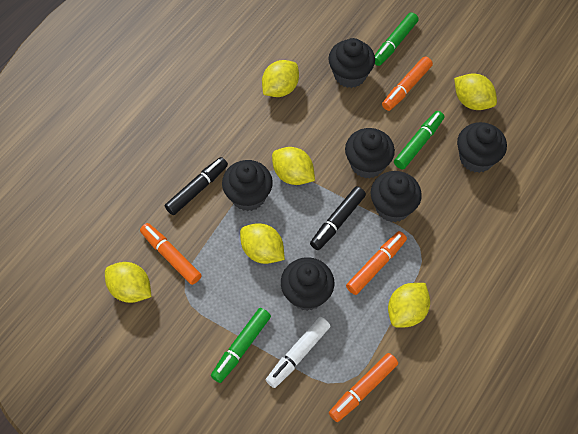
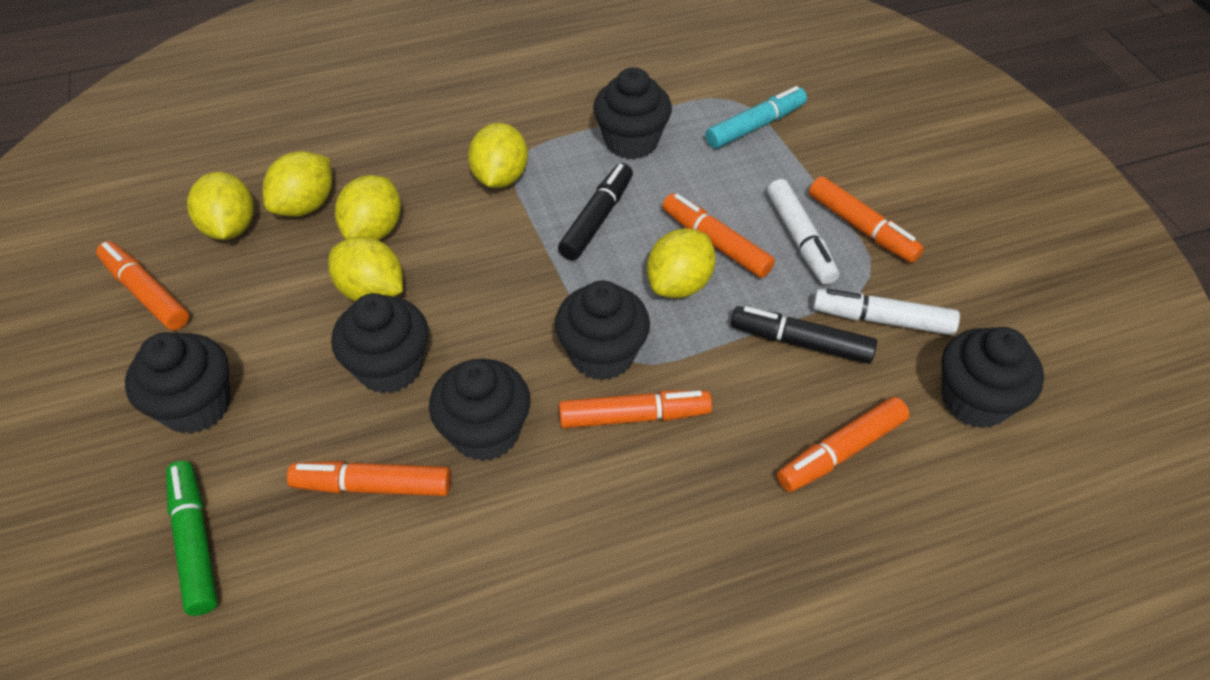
green marker: 3 -> 1
orange marker: 4 -> 6
turquoise marker: 0 -> 1
white marker: 1 -> 2

